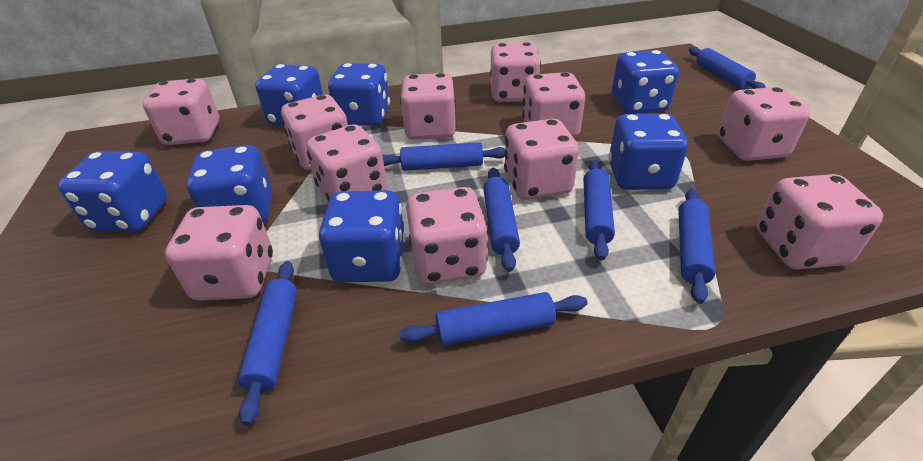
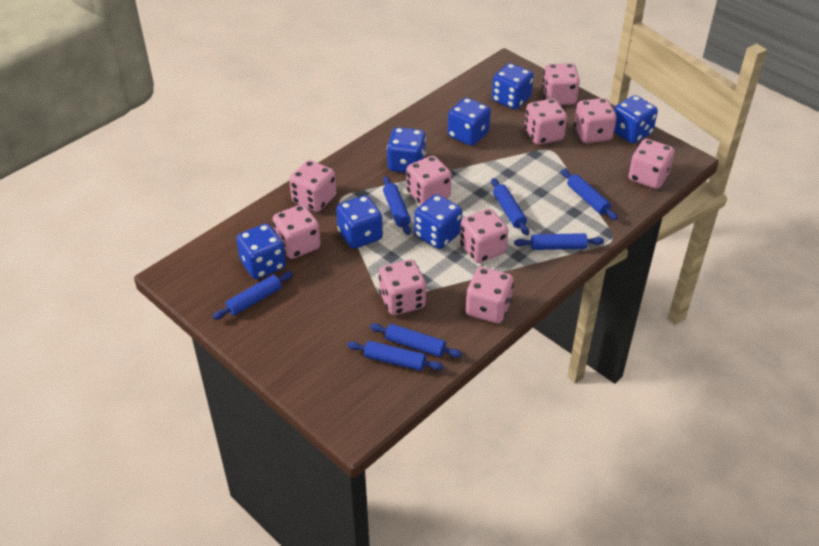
pink dice: 11 -> 10

